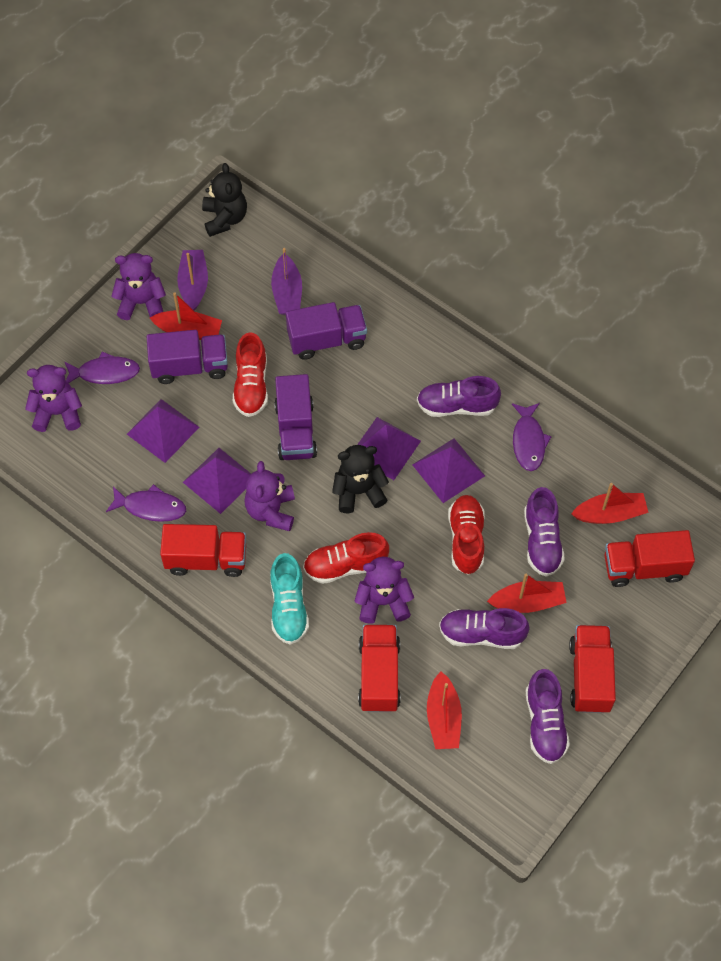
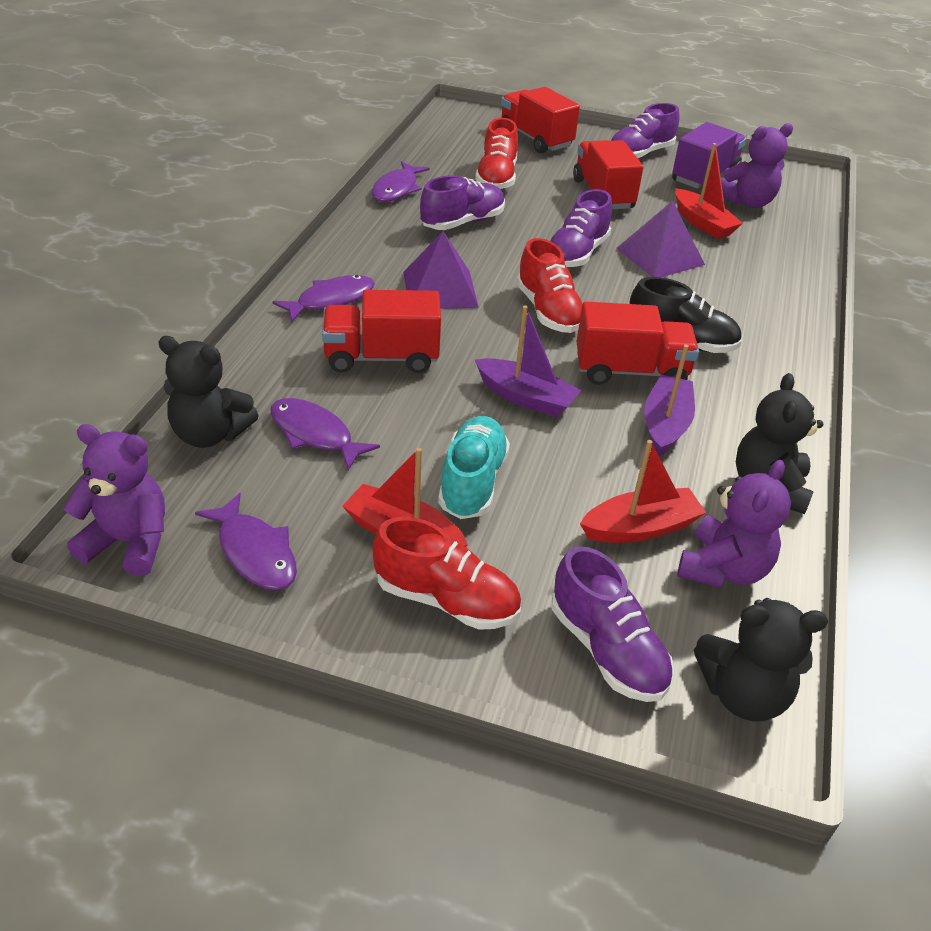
black shoe: 0 -> 1
black teddy bear: 2 -> 3
purple fish: 3 -> 4
purple pyramid: 4 -> 2
purple teddy bear: 4 -> 3
purple truck: 3 -> 1
red boat: 4 -> 3

